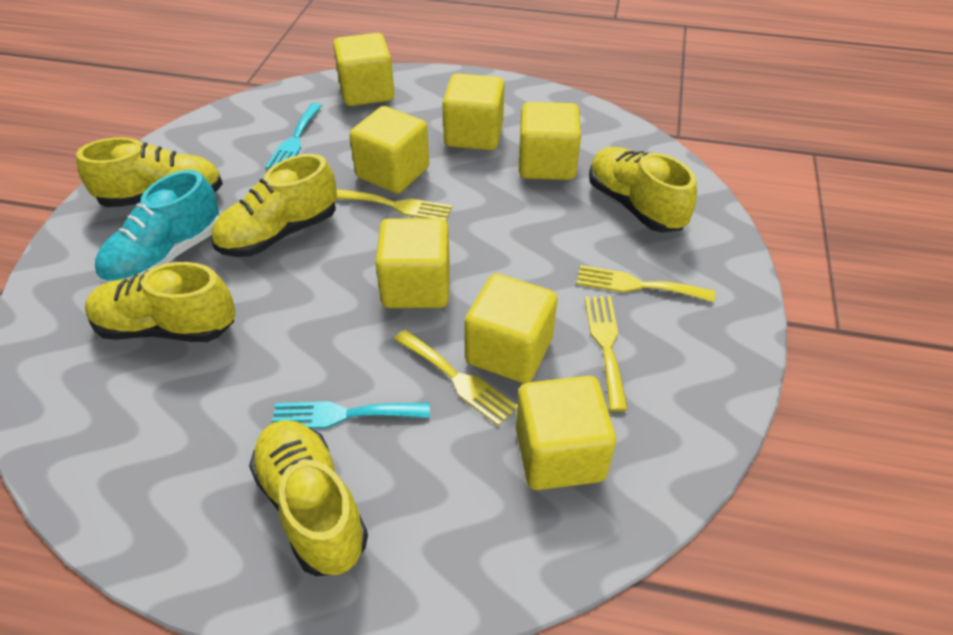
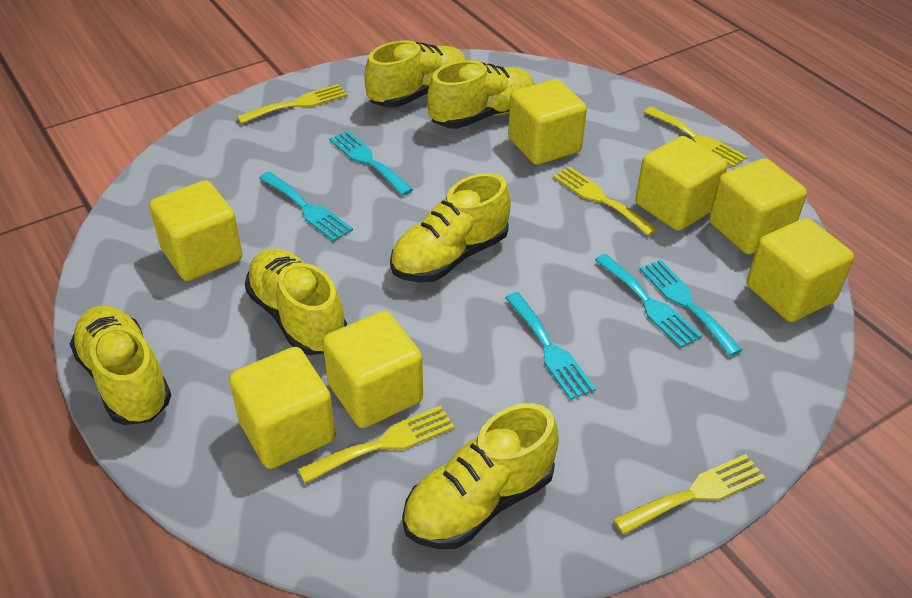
turquoise fork: 2 -> 5
turquoise shoe: 1 -> 0
yellow fork: 4 -> 5
yellow shoe: 5 -> 6

